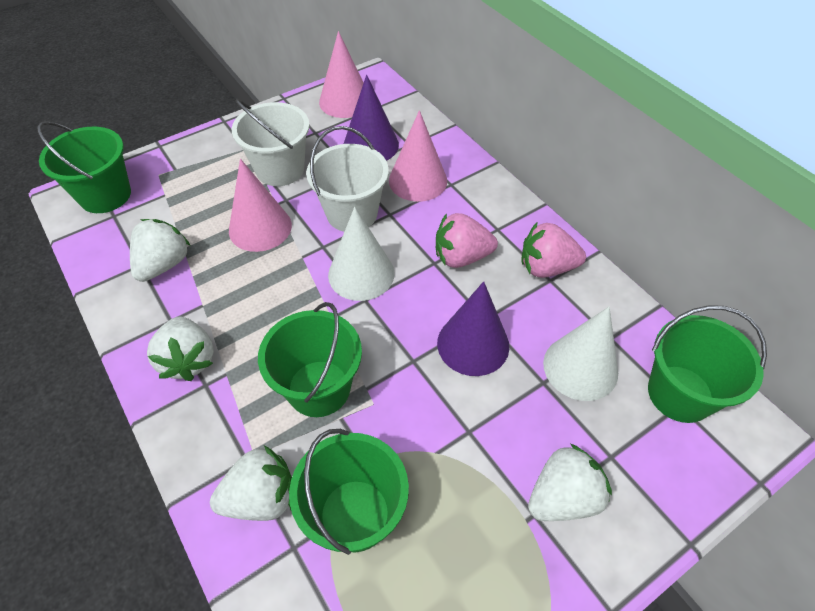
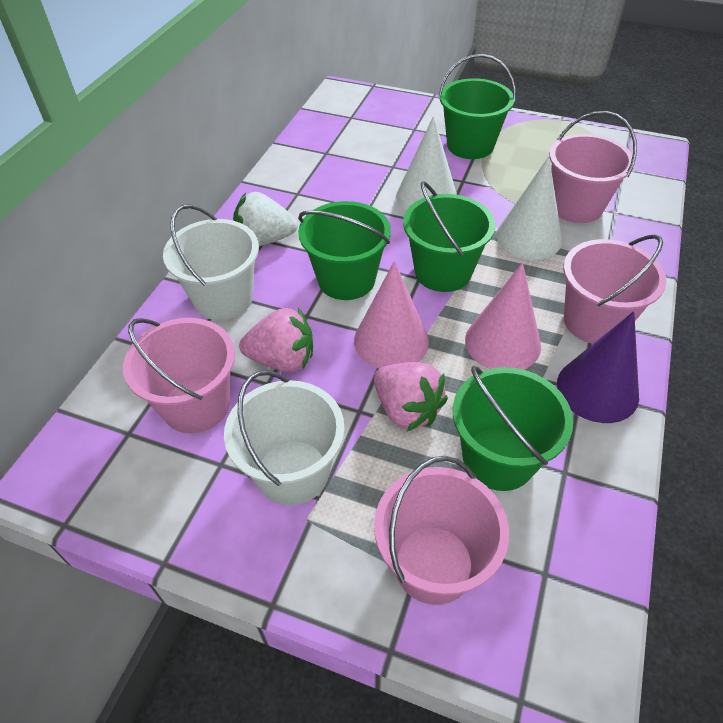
pink bucket: 0 -> 4
pink cone: 3 -> 2
purple cone: 2 -> 1
white strawberry: 4 -> 1

